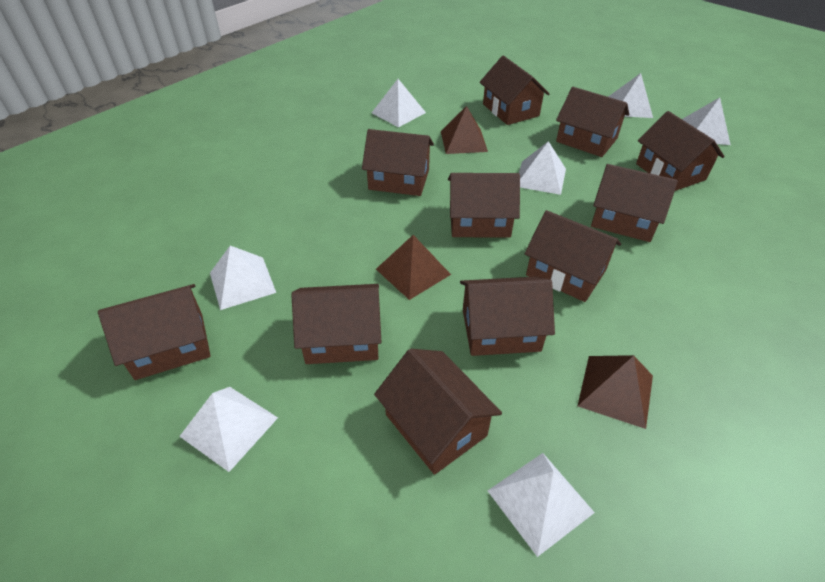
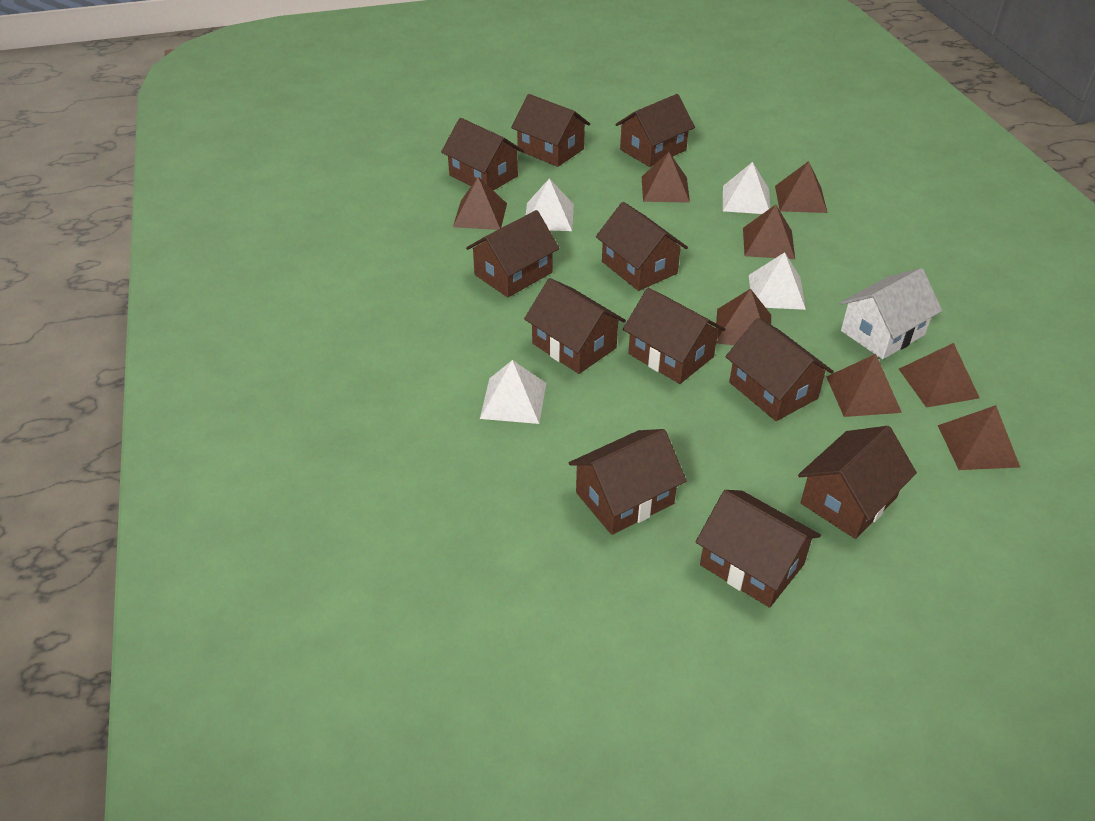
brown pyramid: 3 -> 8
white house: 0 -> 1
white pyramid: 7 -> 4

